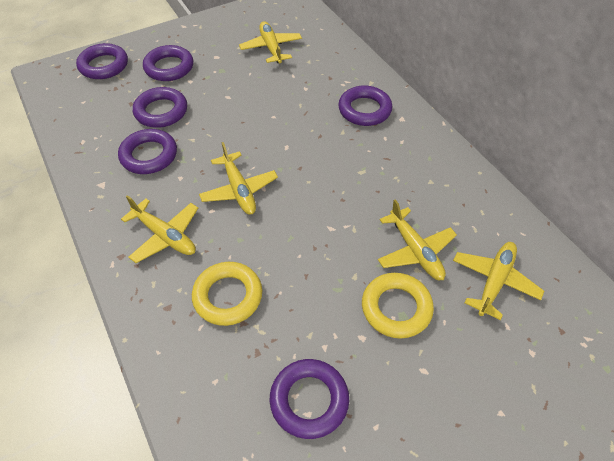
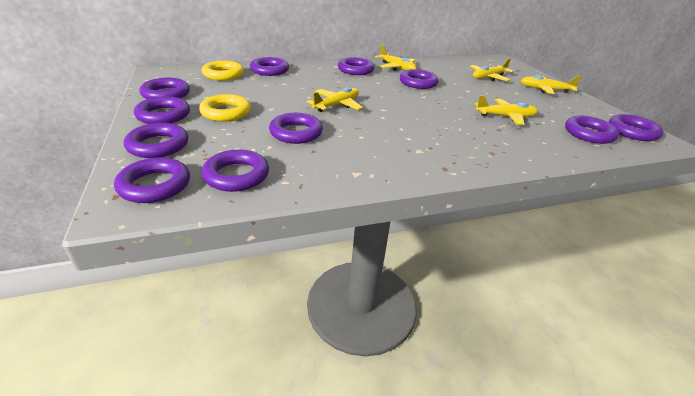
purple ring: 6 -> 11

